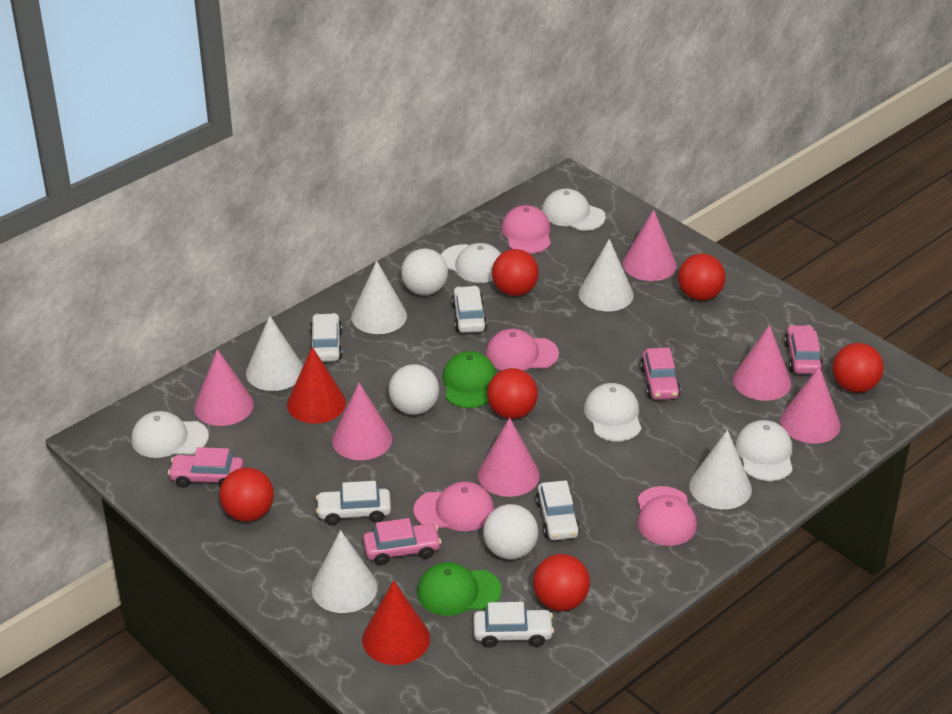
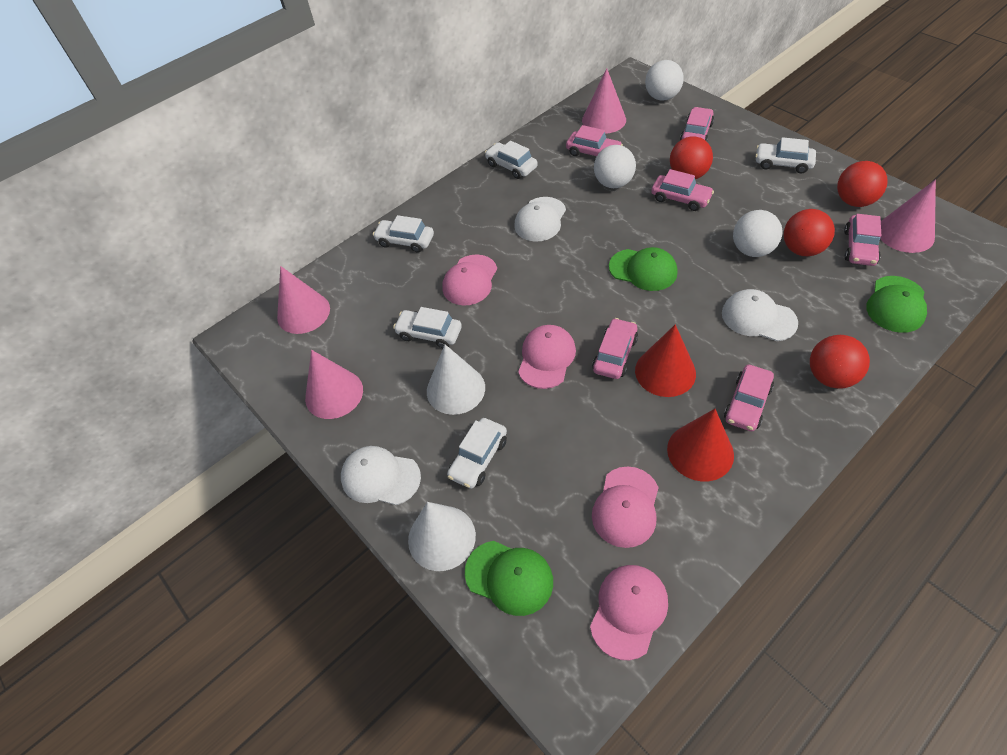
green cap: 2 -> 3
pink car: 4 -> 6
pink cone: 6 -> 4
red ball: 6 -> 4
white cap: 5 -> 3
white cone: 5 -> 2

